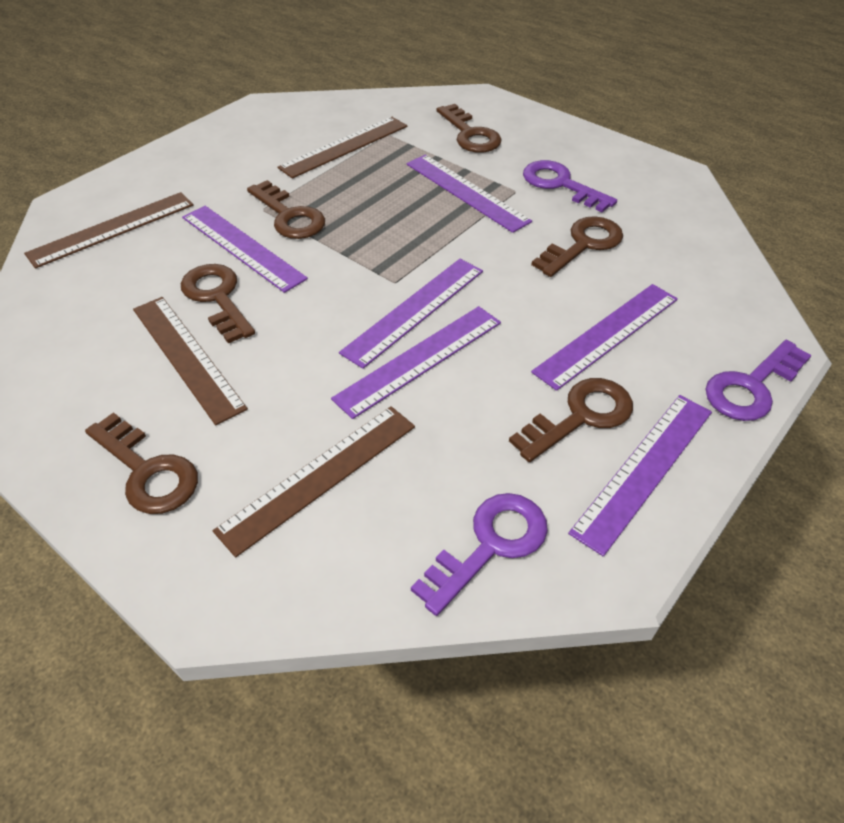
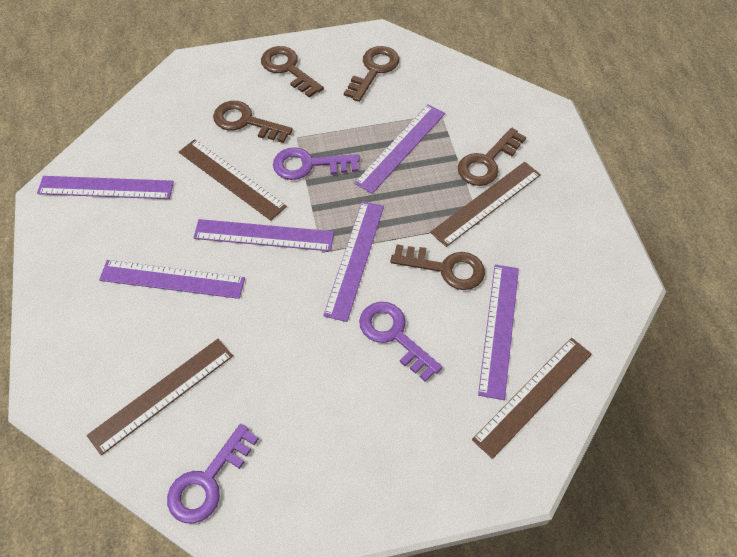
brown key: 6 -> 5

